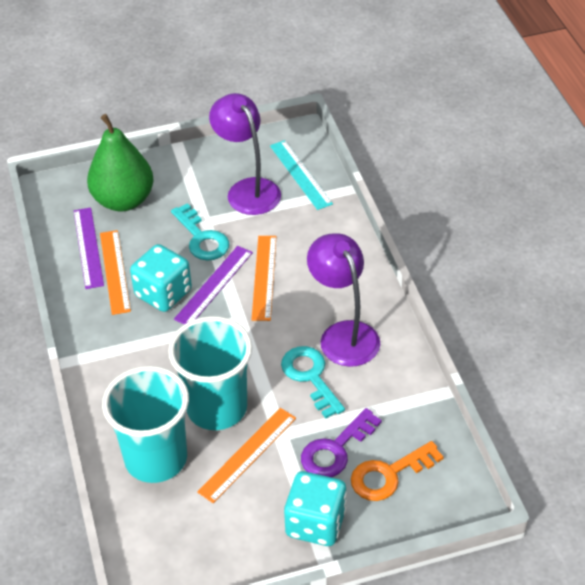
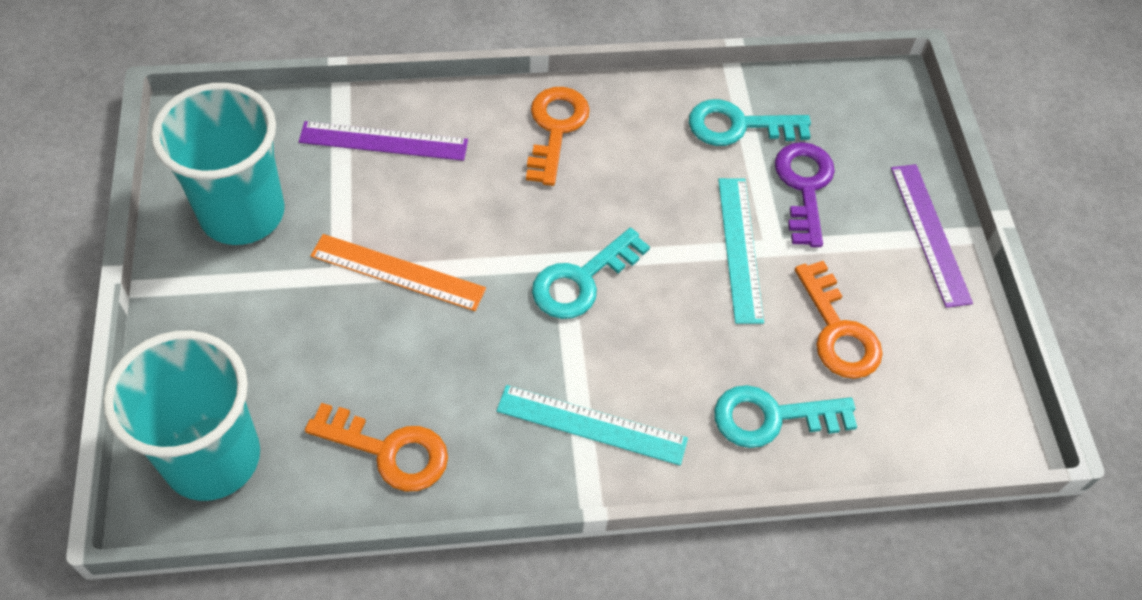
green pear: 1 -> 0
orange key: 1 -> 3
orange ruler: 3 -> 1
purple lamp: 2 -> 0
turquoise dice: 2 -> 0
turquoise key: 2 -> 3
turquoise ruler: 1 -> 2

